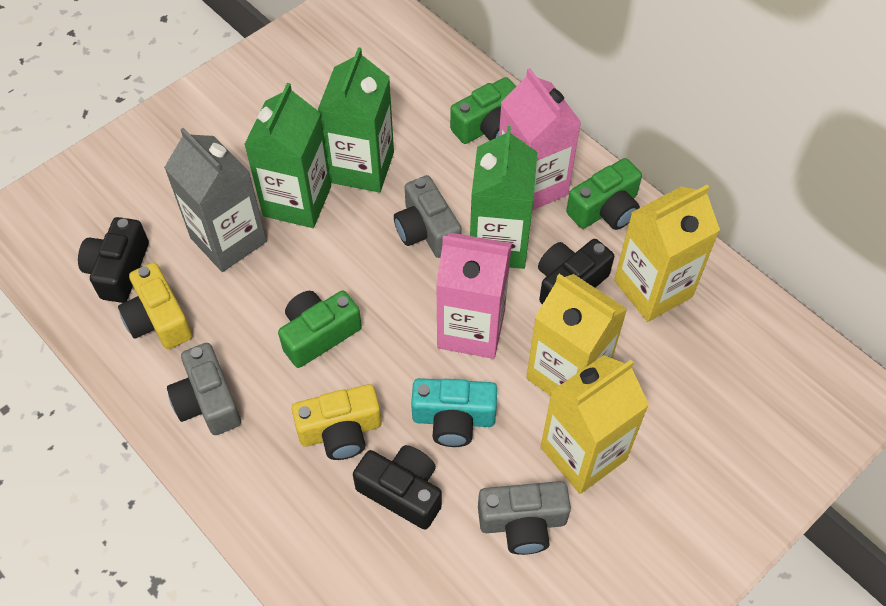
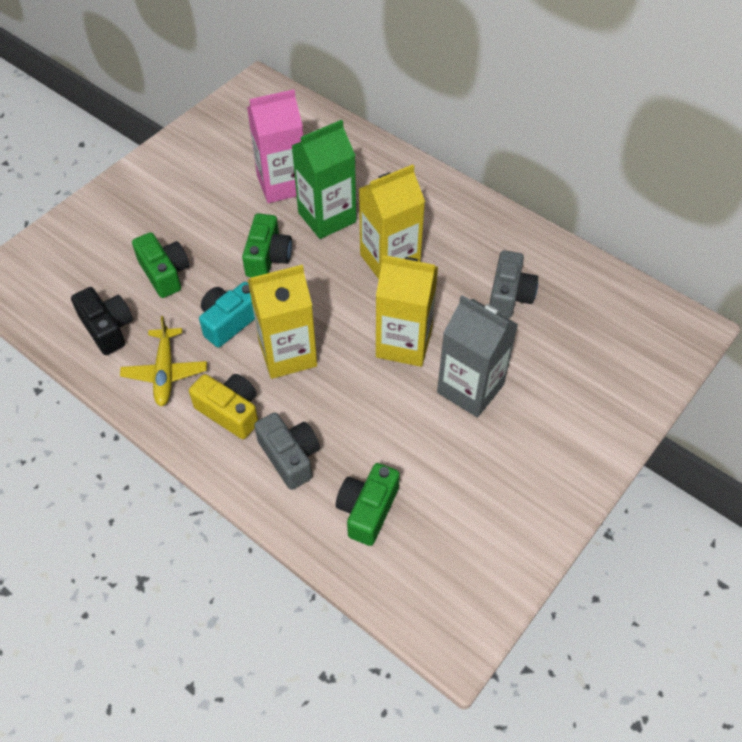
black camera: 3 -> 1
green carton: 3 -> 1
grey camera: 3 -> 2
pink carton: 2 -> 1
yellow camera: 2 -> 1
yellow plane: 0 -> 1

